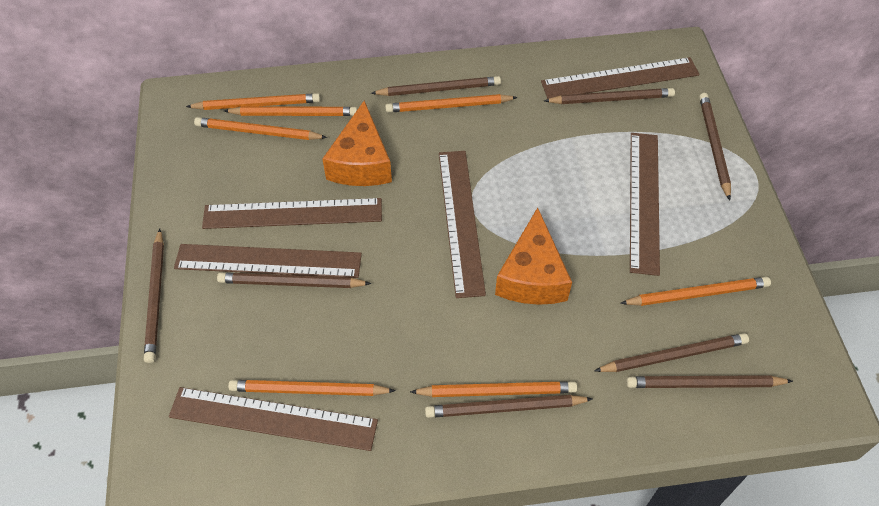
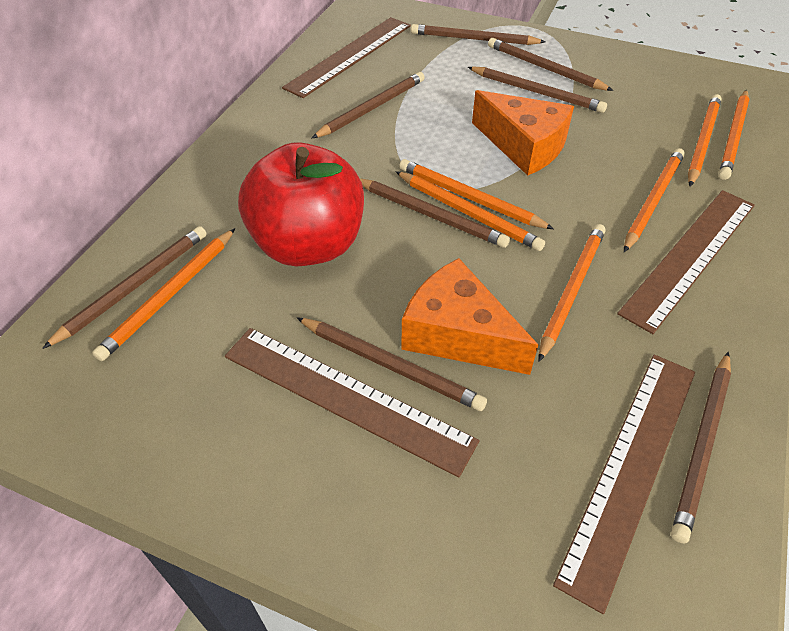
brown ruler: 6 -> 4
red apple: 0 -> 1

